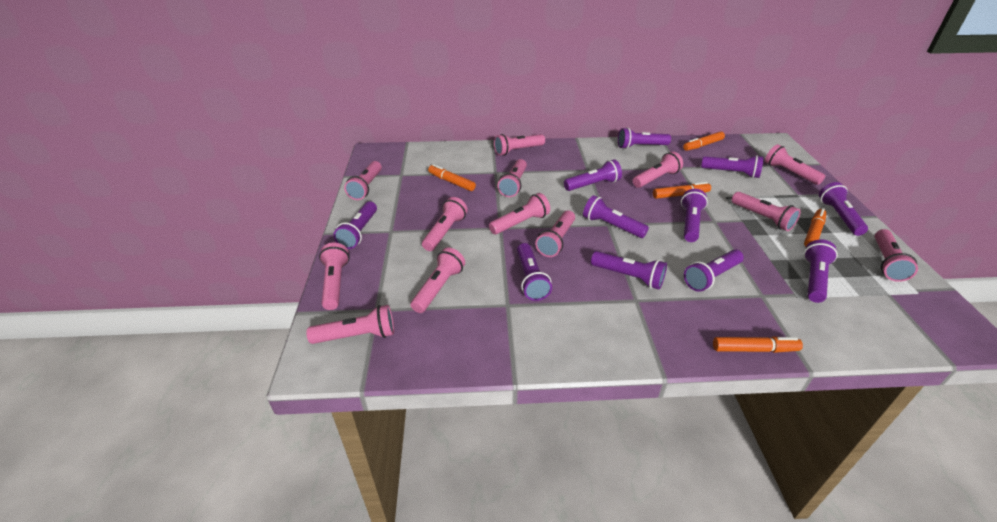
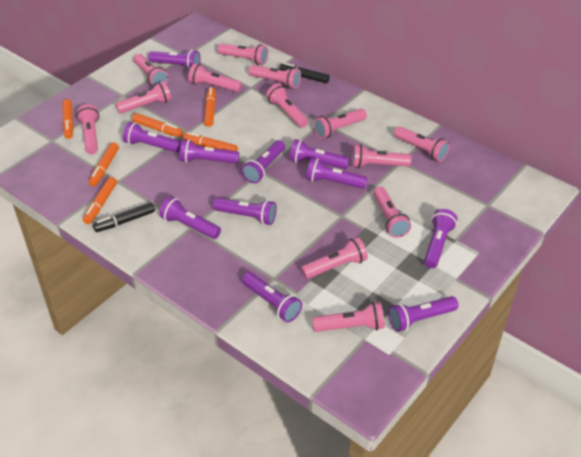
black marker: 0 -> 2
orange marker: 5 -> 6

